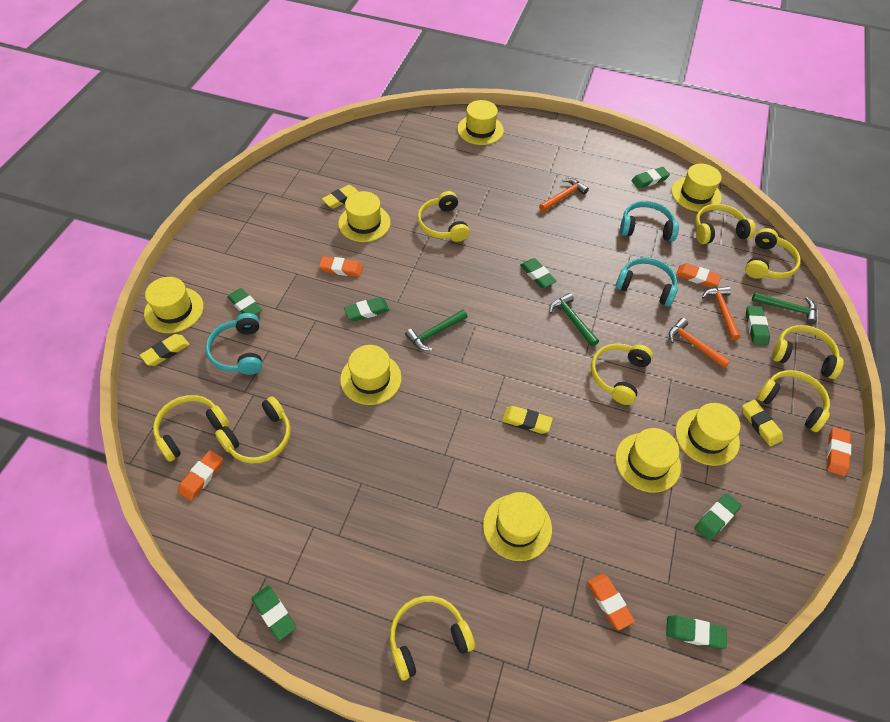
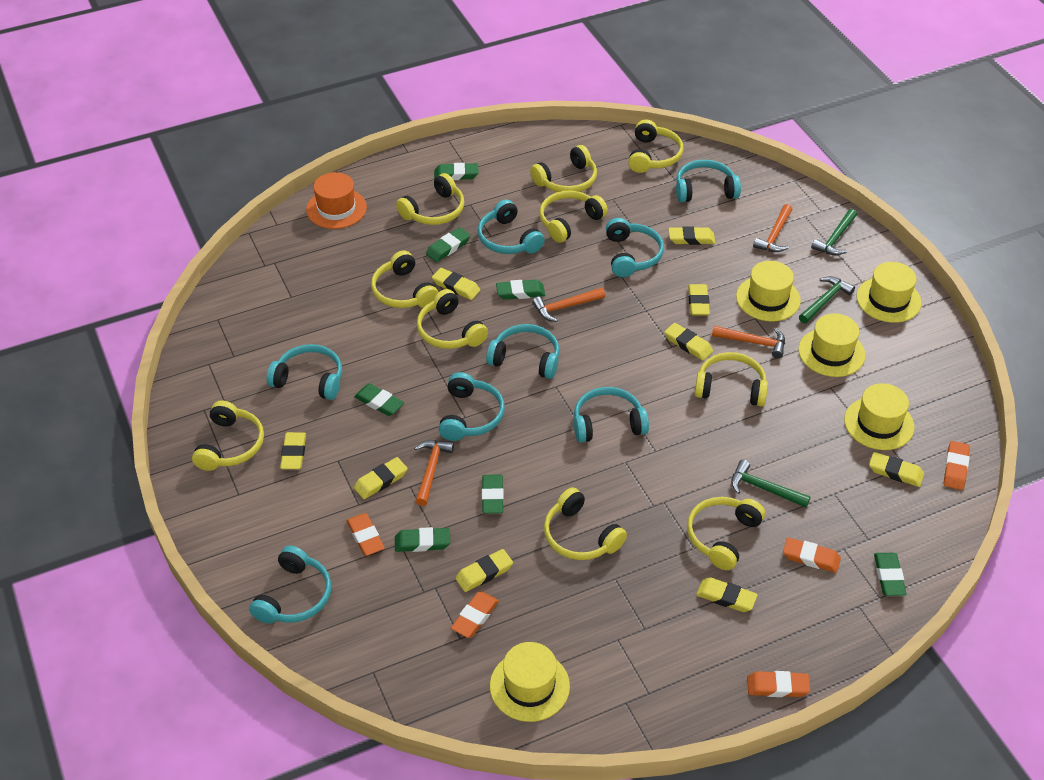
green eraser: 8 -> 7
orange hammer: 3 -> 4
orange hat: 0 -> 1
turquoise headphones: 3 -> 8
yellow eraser: 4 -> 9
yellow hat: 8 -> 5
yellow headphones: 9 -> 10

